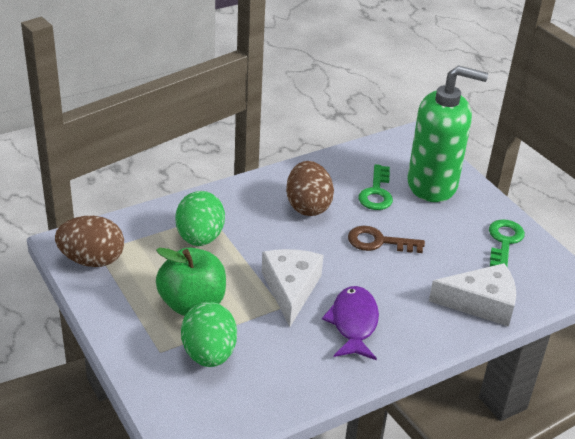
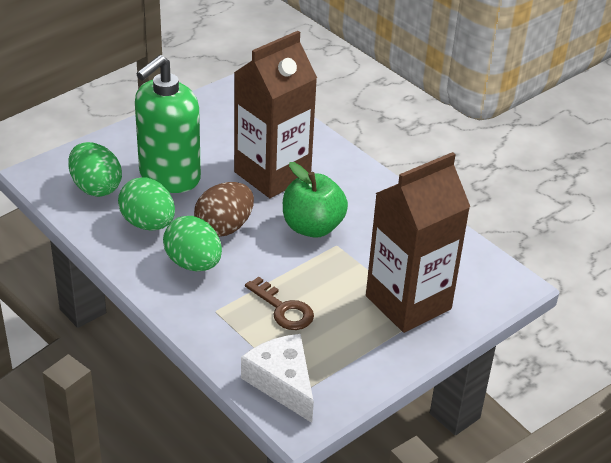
brown carton: 0 -> 2
brown egg: 2 -> 1
green egg: 2 -> 3
green key: 2 -> 0
purple fish: 1 -> 0
white cheese: 2 -> 1

